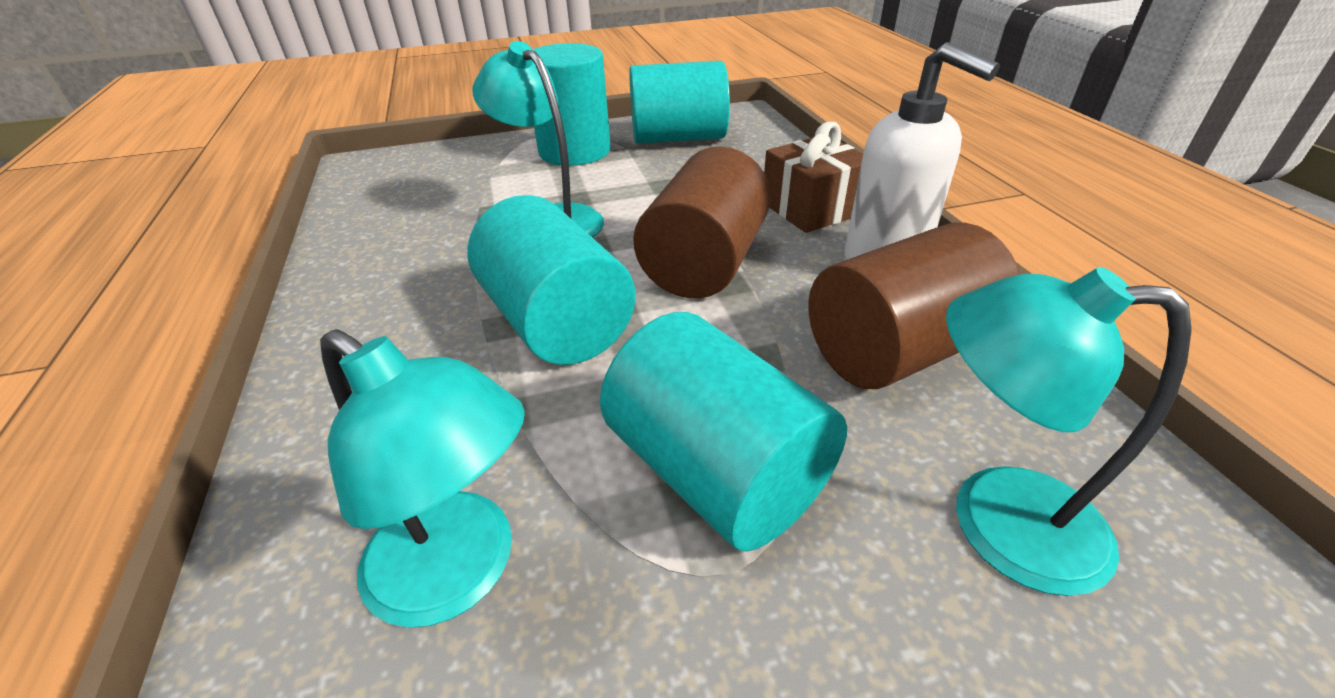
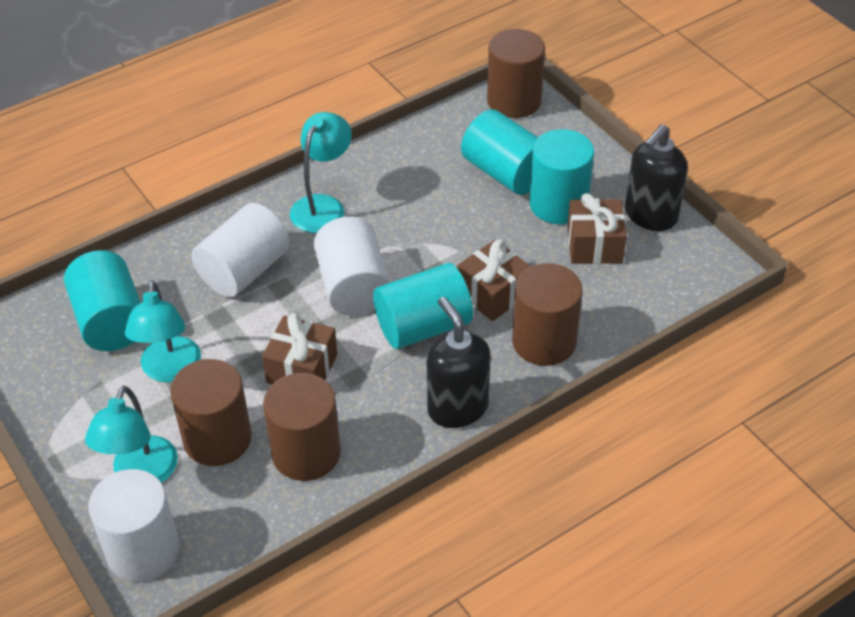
black soap dispenser: 0 -> 2
brown cylinder: 2 -> 4
brown gift: 1 -> 3
white cylinder: 0 -> 3
white soap dispenser: 1 -> 0

